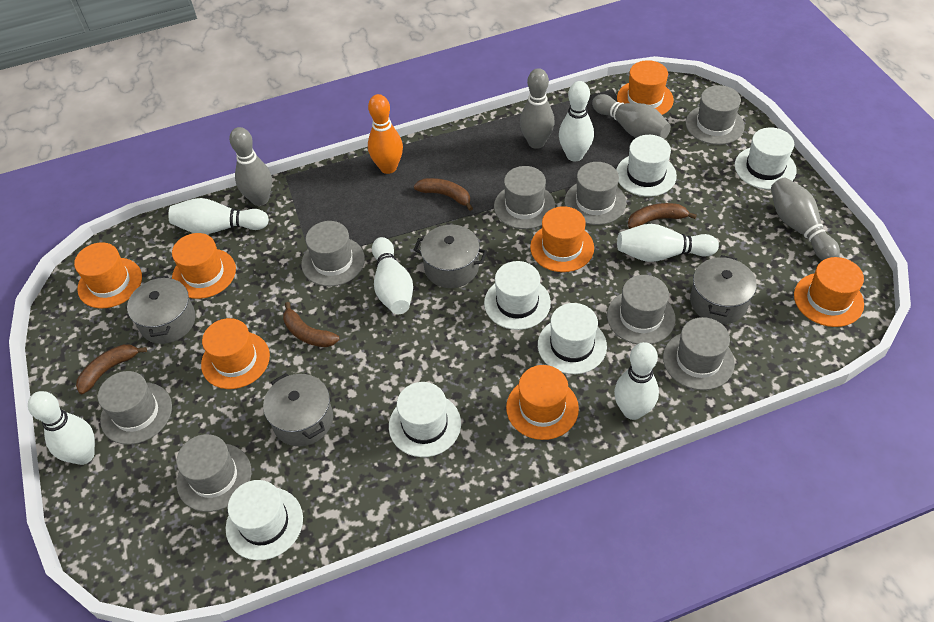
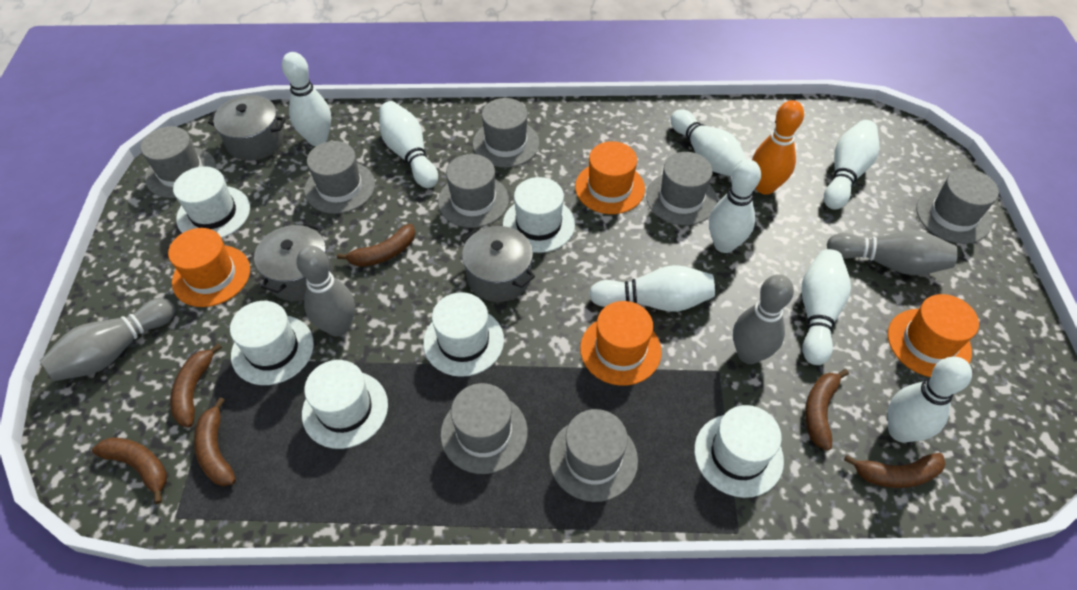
brown banana: 4 -> 6
grey pot: 4 -> 3
orange hat: 7 -> 4
white bowling pin: 6 -> 8

